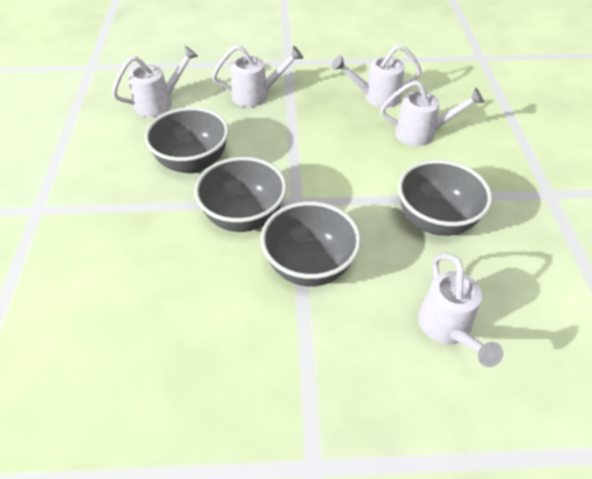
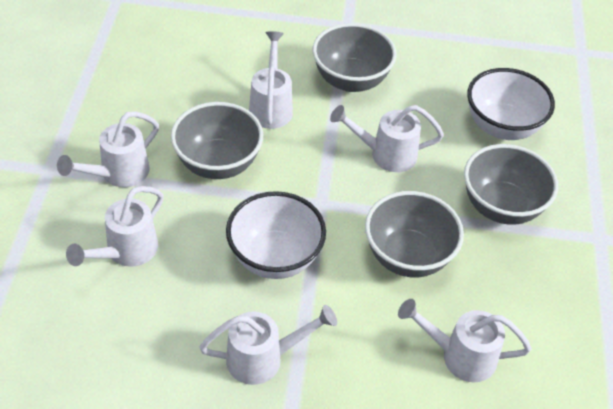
white bowl: 0 -> 2
white watering can: 5 -> 6

